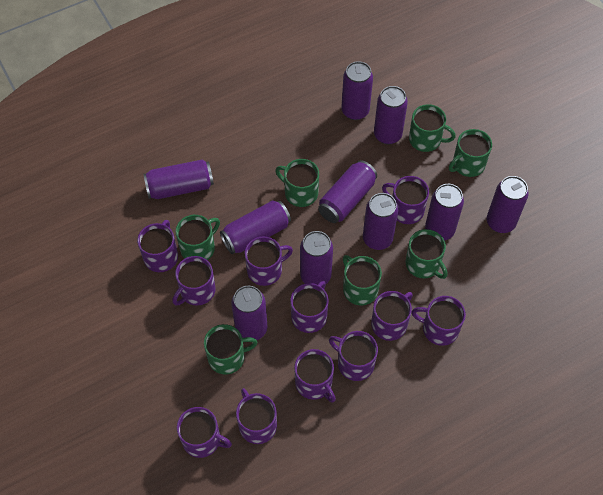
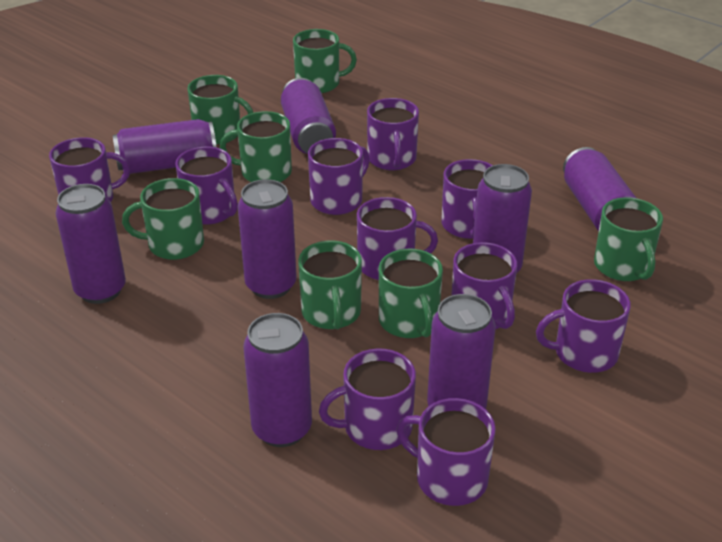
purple can: 10 -> 8
purple mug: 11 -> 10

